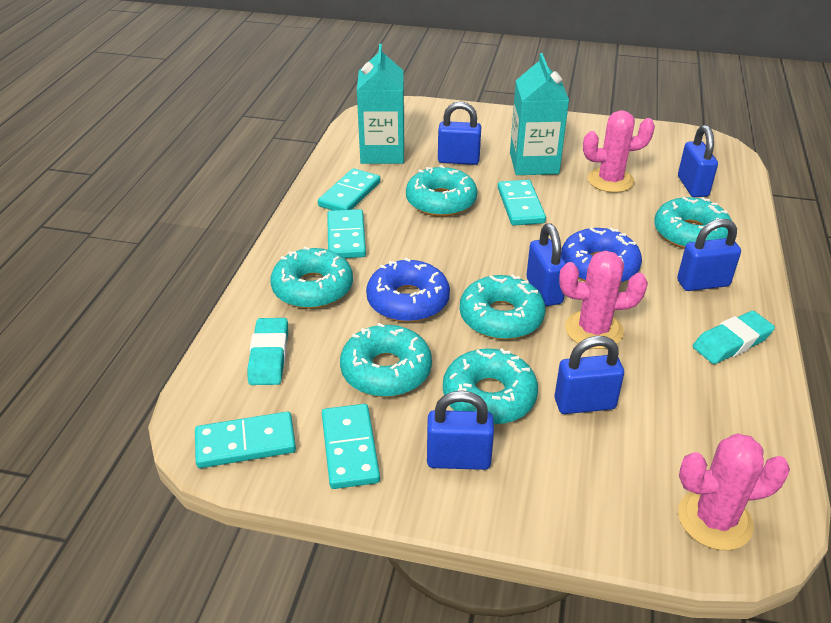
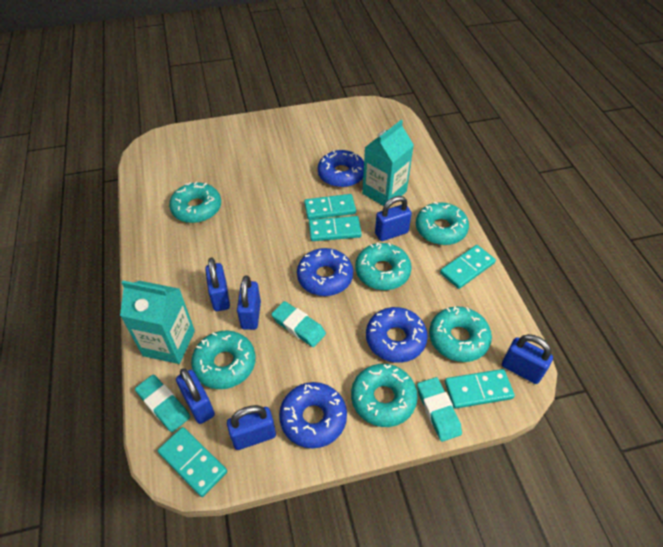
blue donut: 2 -> 4
pink cactus: 3 -> 0
turquoise eraser: 2 -> 3

